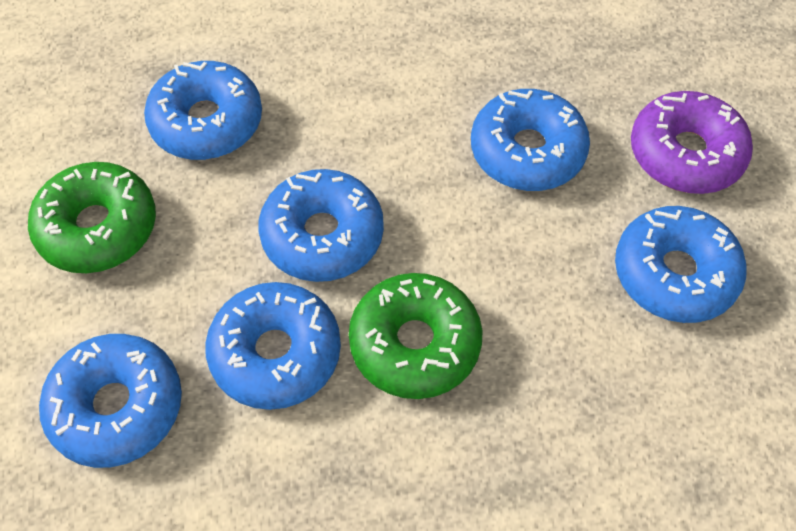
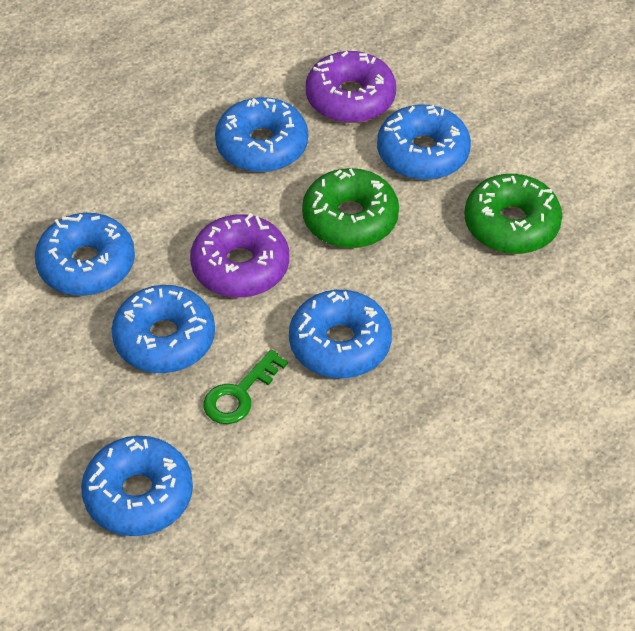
green key: 0 -> 1
purple donut: 1 -> 2

